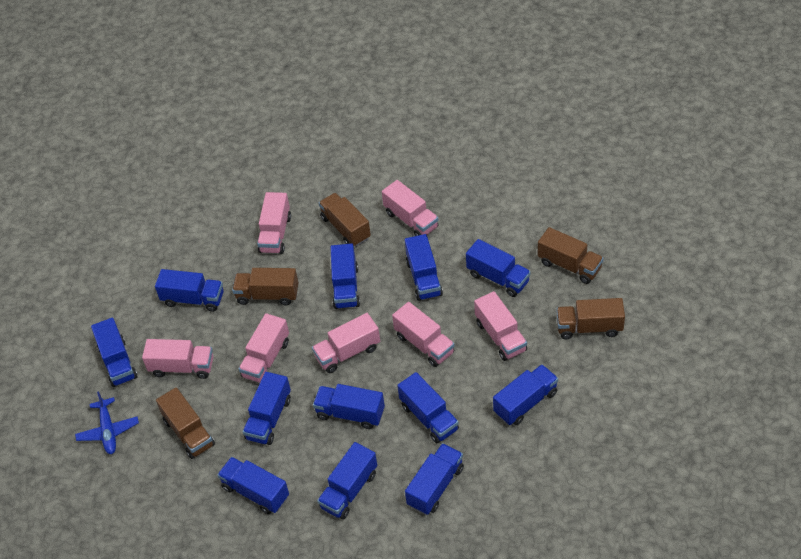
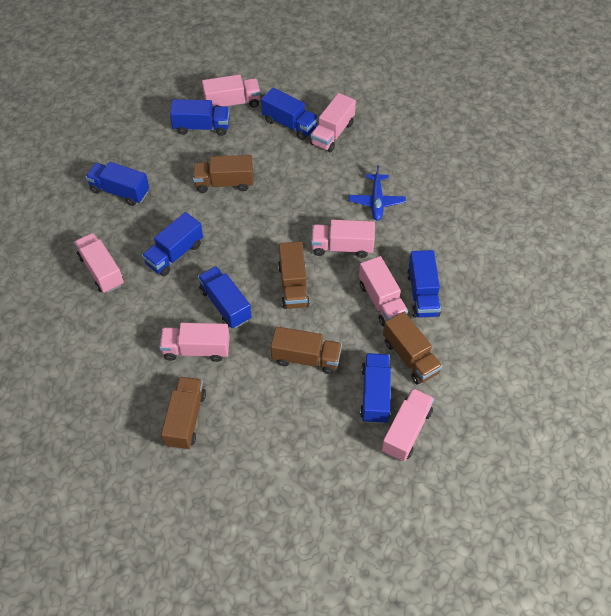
blue truck: 12 -> 7

